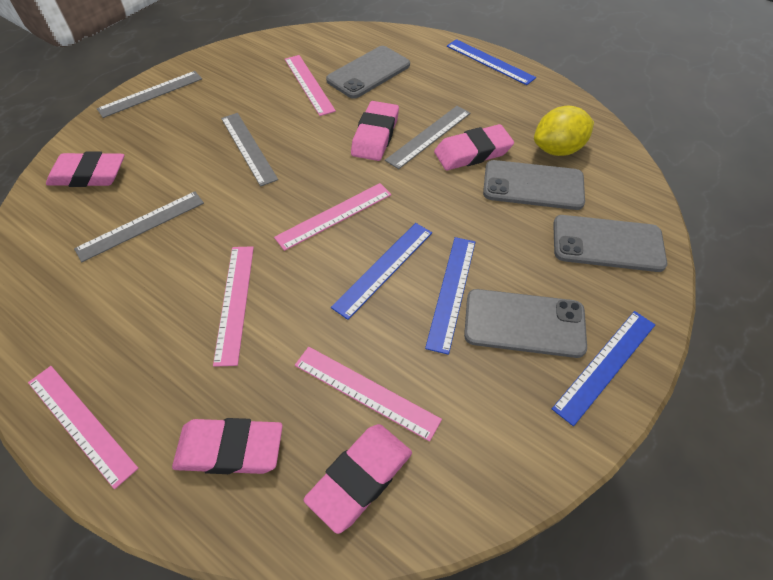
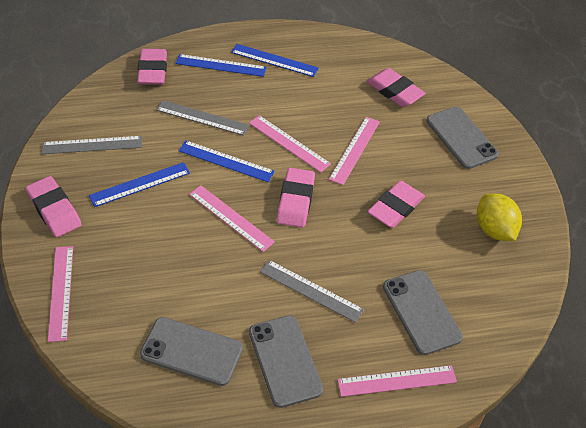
grey ruler: 4 -> 3

